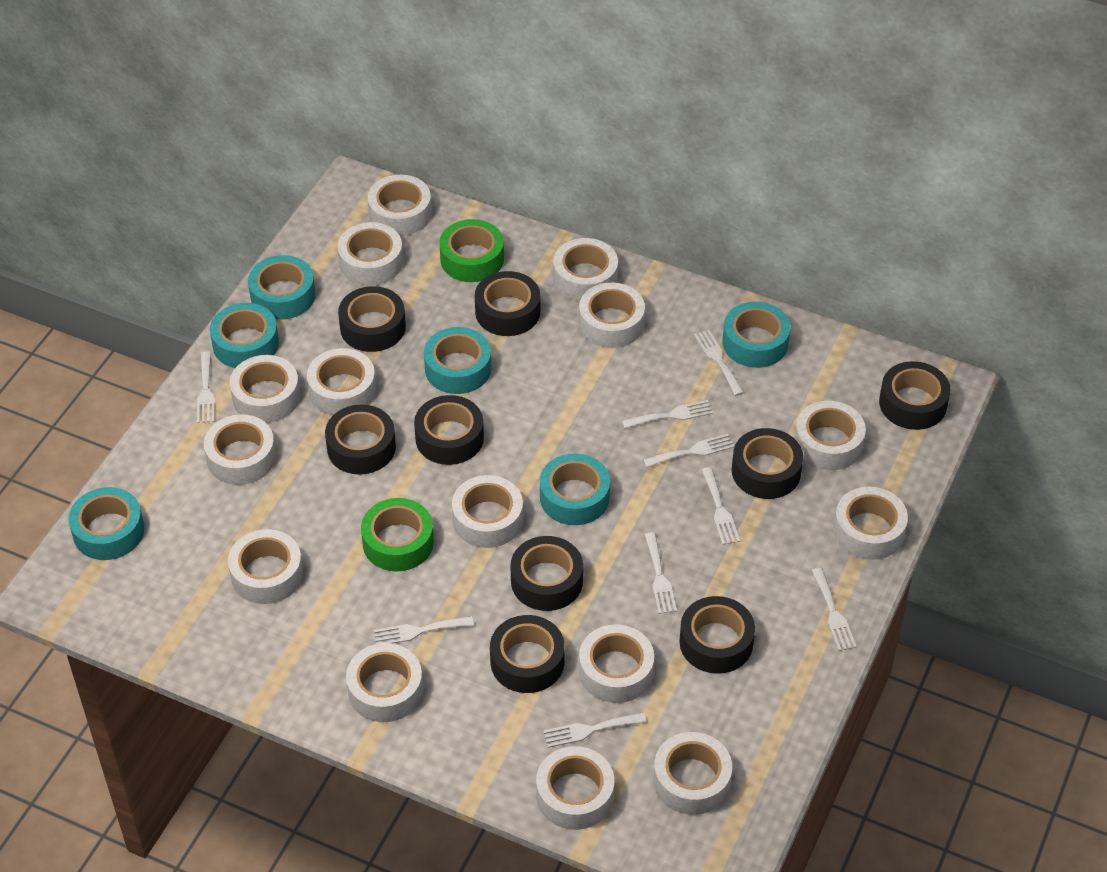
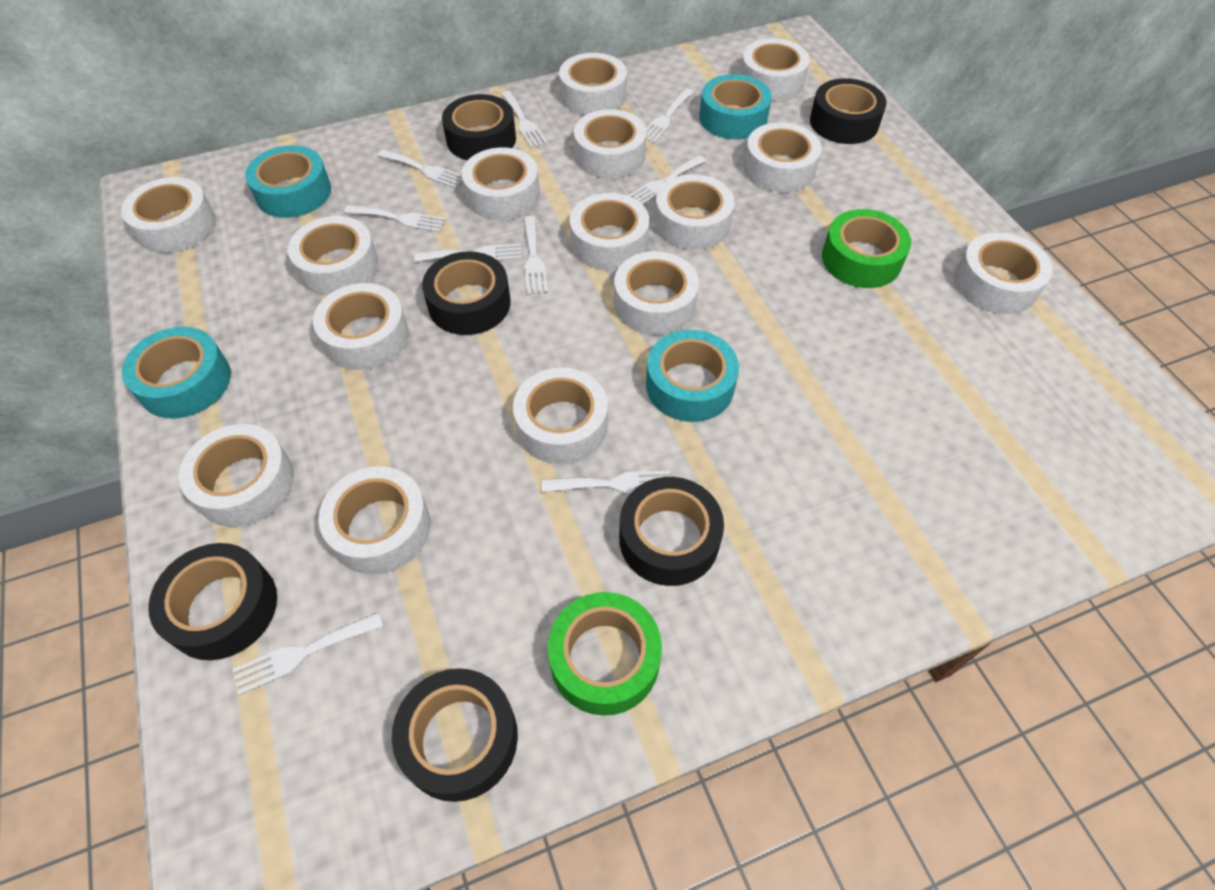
black tape: 9 -> 6
turquoise tape: 6 -> 4

